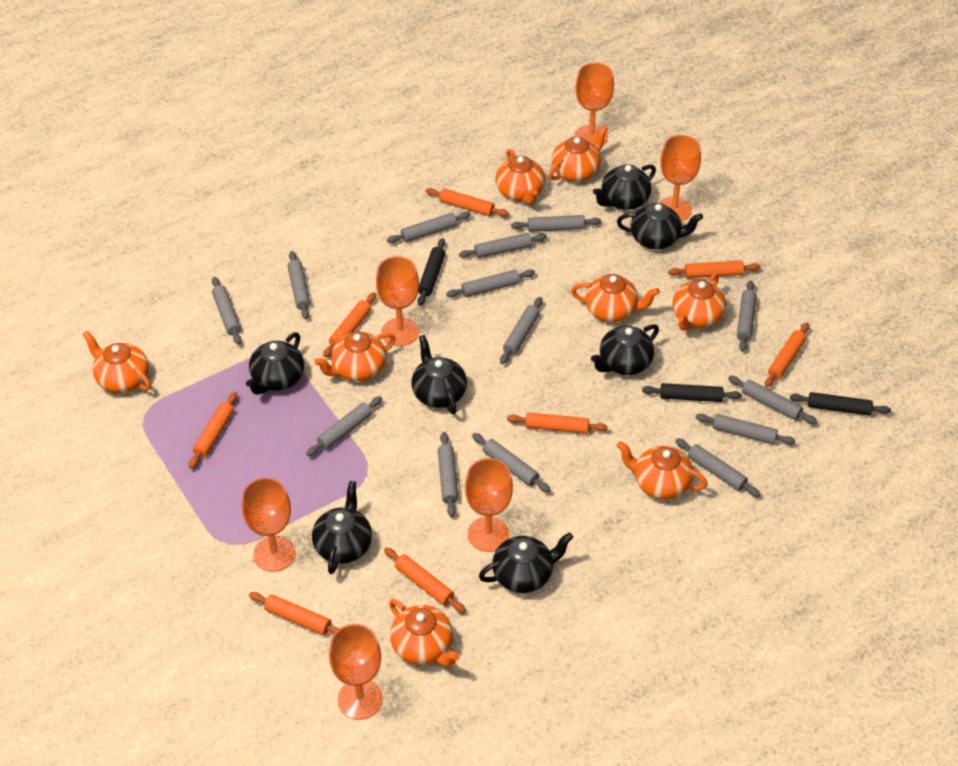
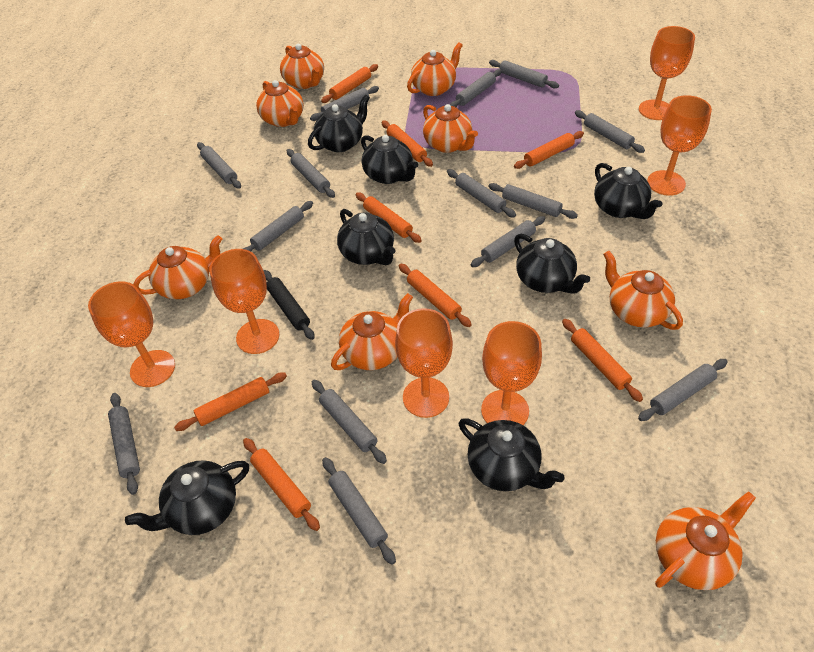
black rolling pin: 3 -> 1

